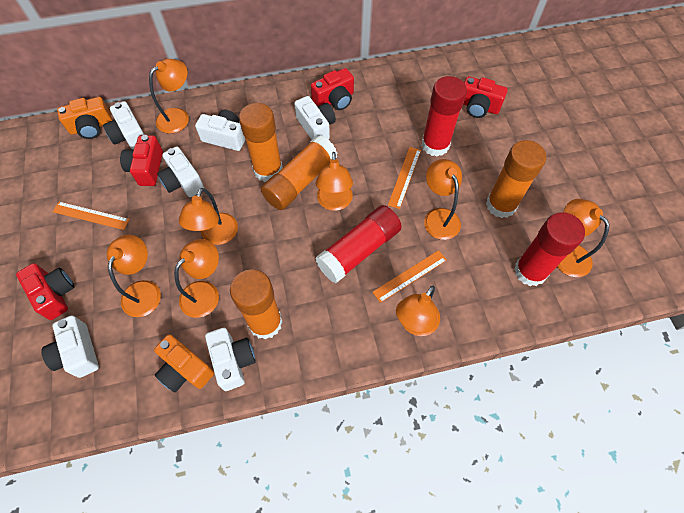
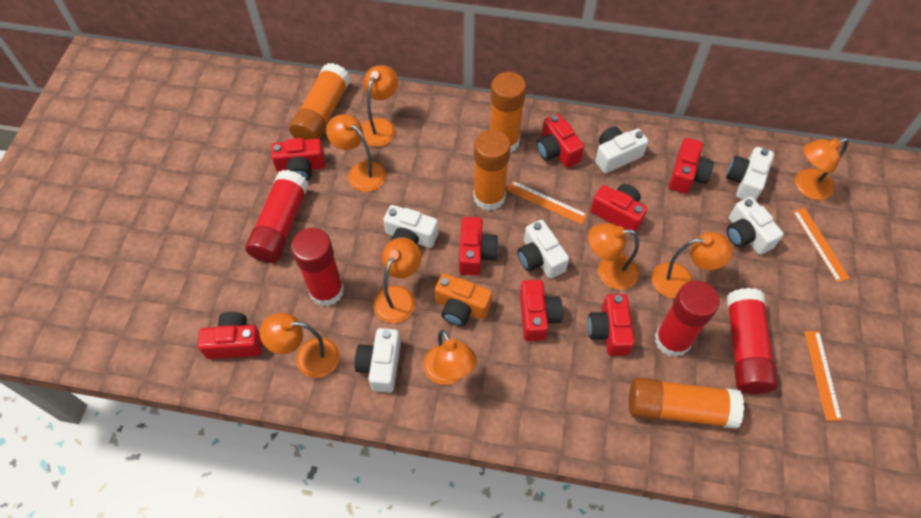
orange camera: 2 -> 1
red camera: 4 -> 8
red glue stick: 3 -> 4

